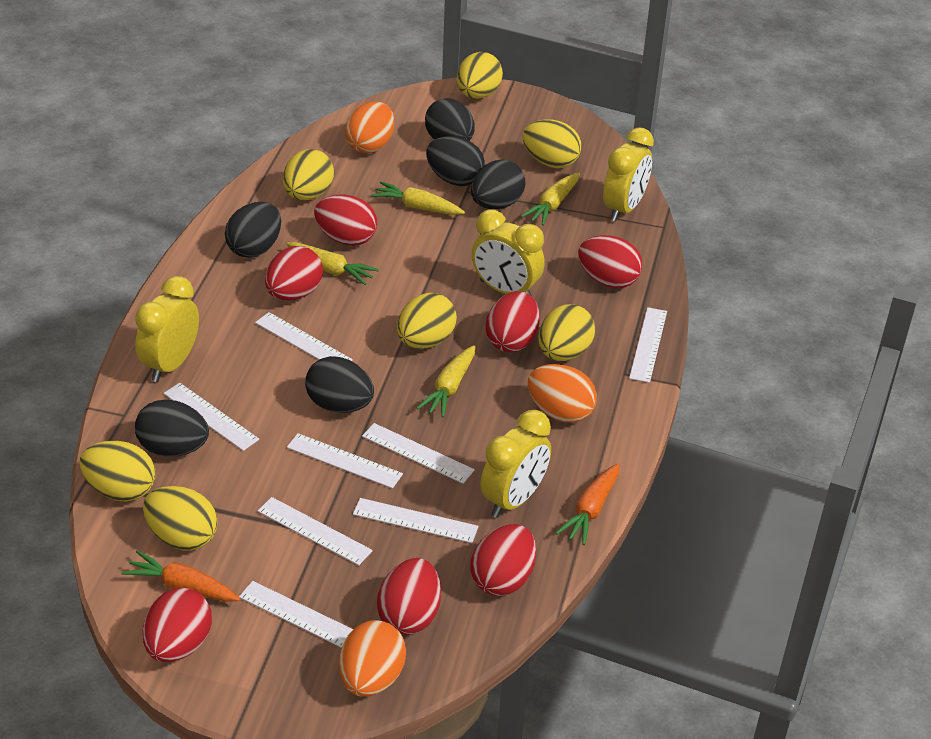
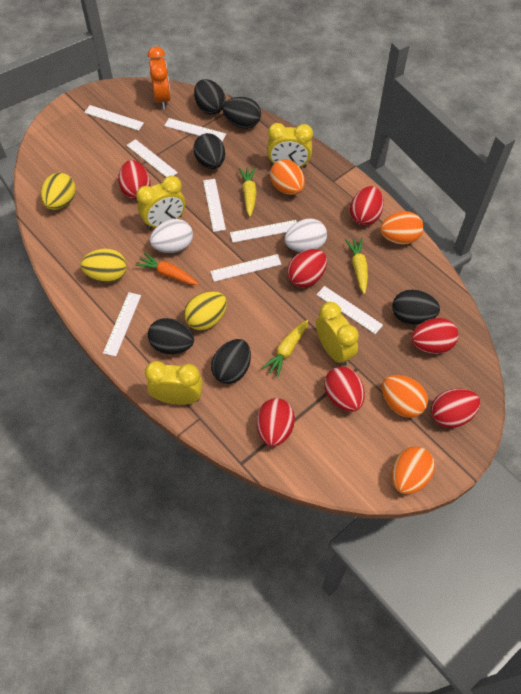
orange carrot: 2 -> 1
orange clock: 0 -> 1
orange egg: 3 -> 4
white egg: 0 -> 2
yellow carrot: 4 -> 3
yellow egg: 7 -> 3

